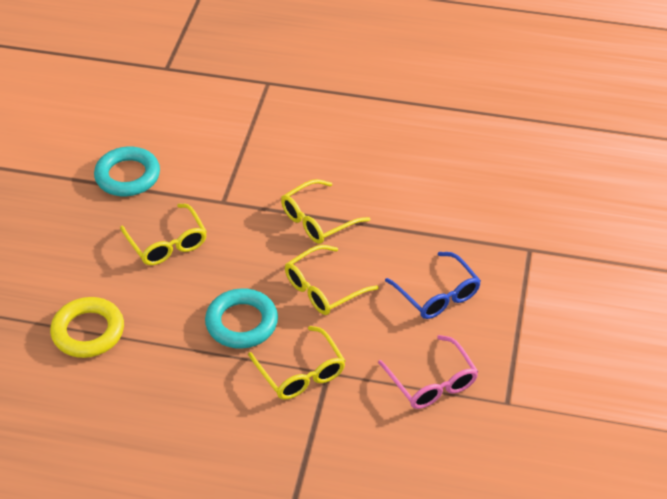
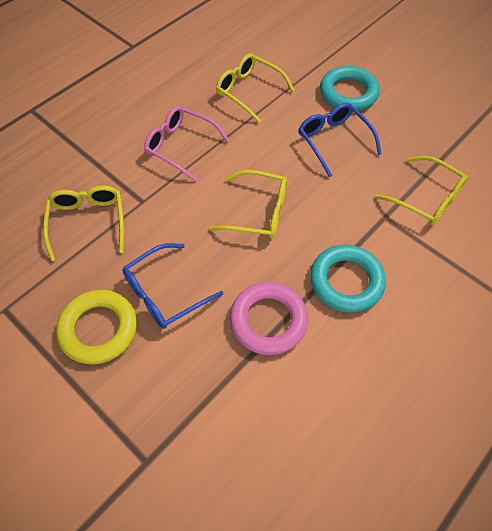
blue glasses: 1 -> 2
pink ring: 0 -> 1

